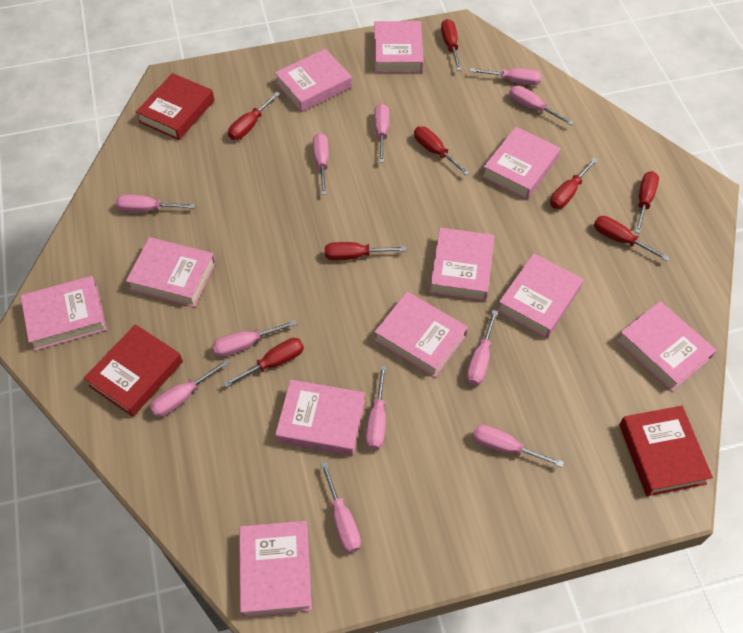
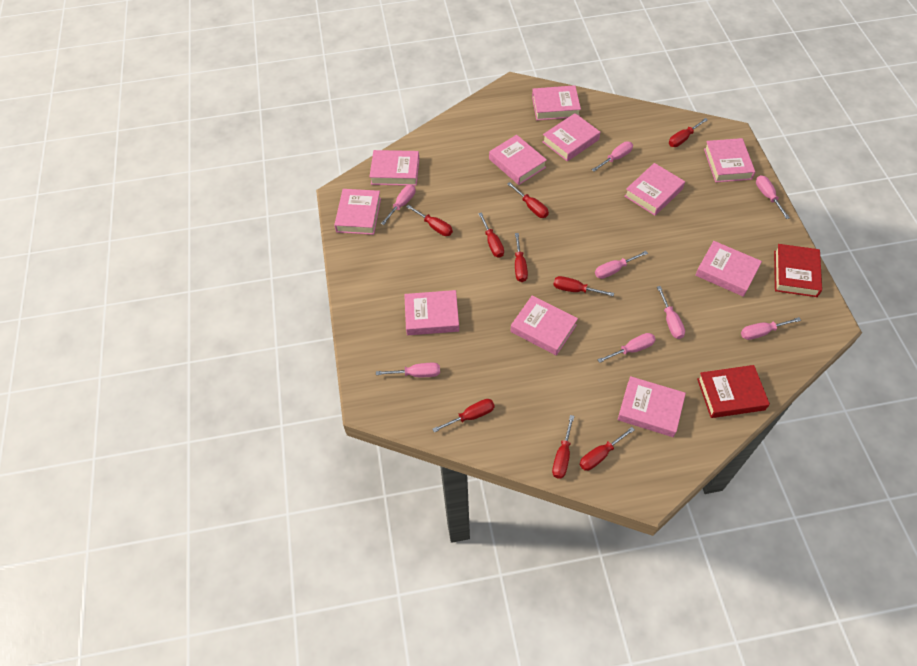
pink screwdriver: 11 -> 8
red book: 3 -> 2
red screwdriver: 8 -> 9

